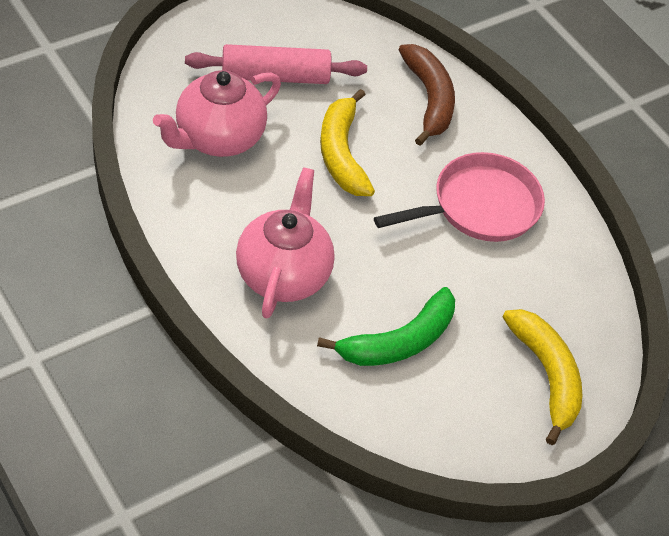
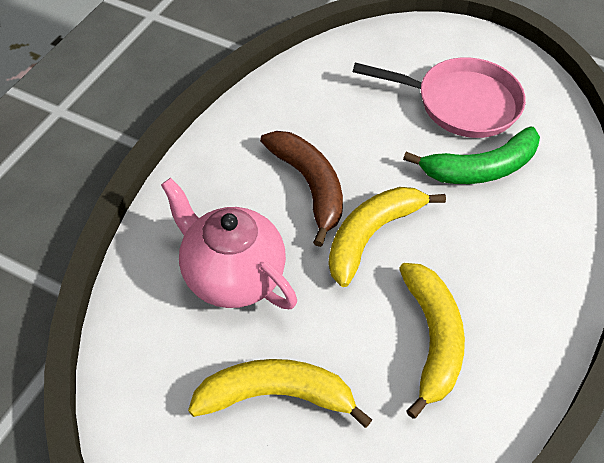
pink rolling pin: 1 -> 0
pink teapot: 2 -> 1
yellow banana: 2 -> 3

